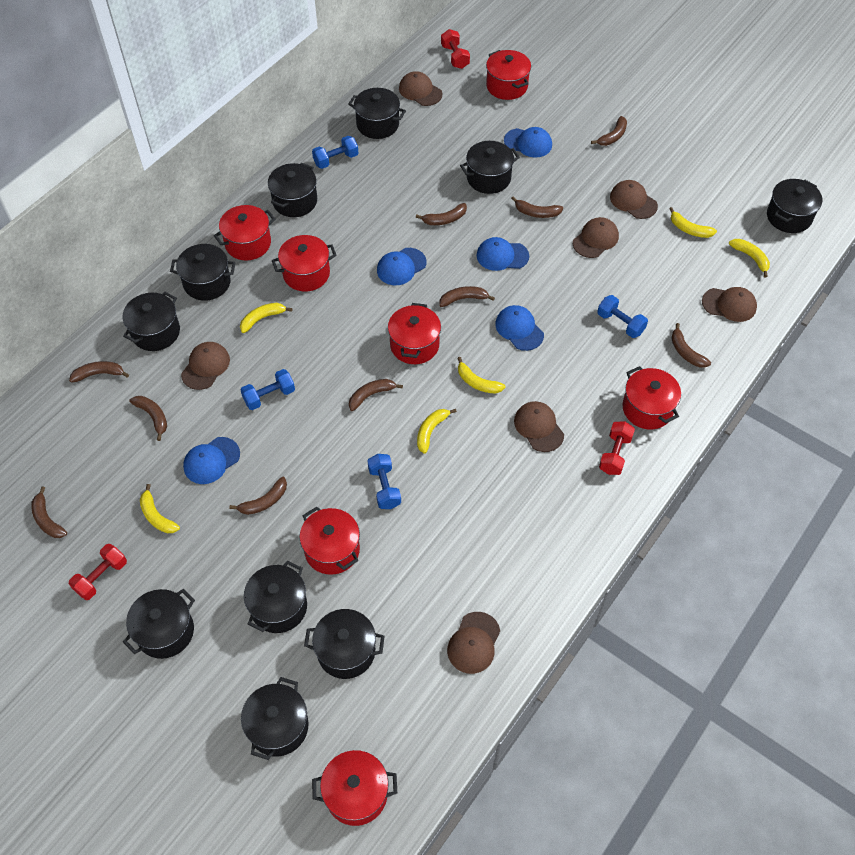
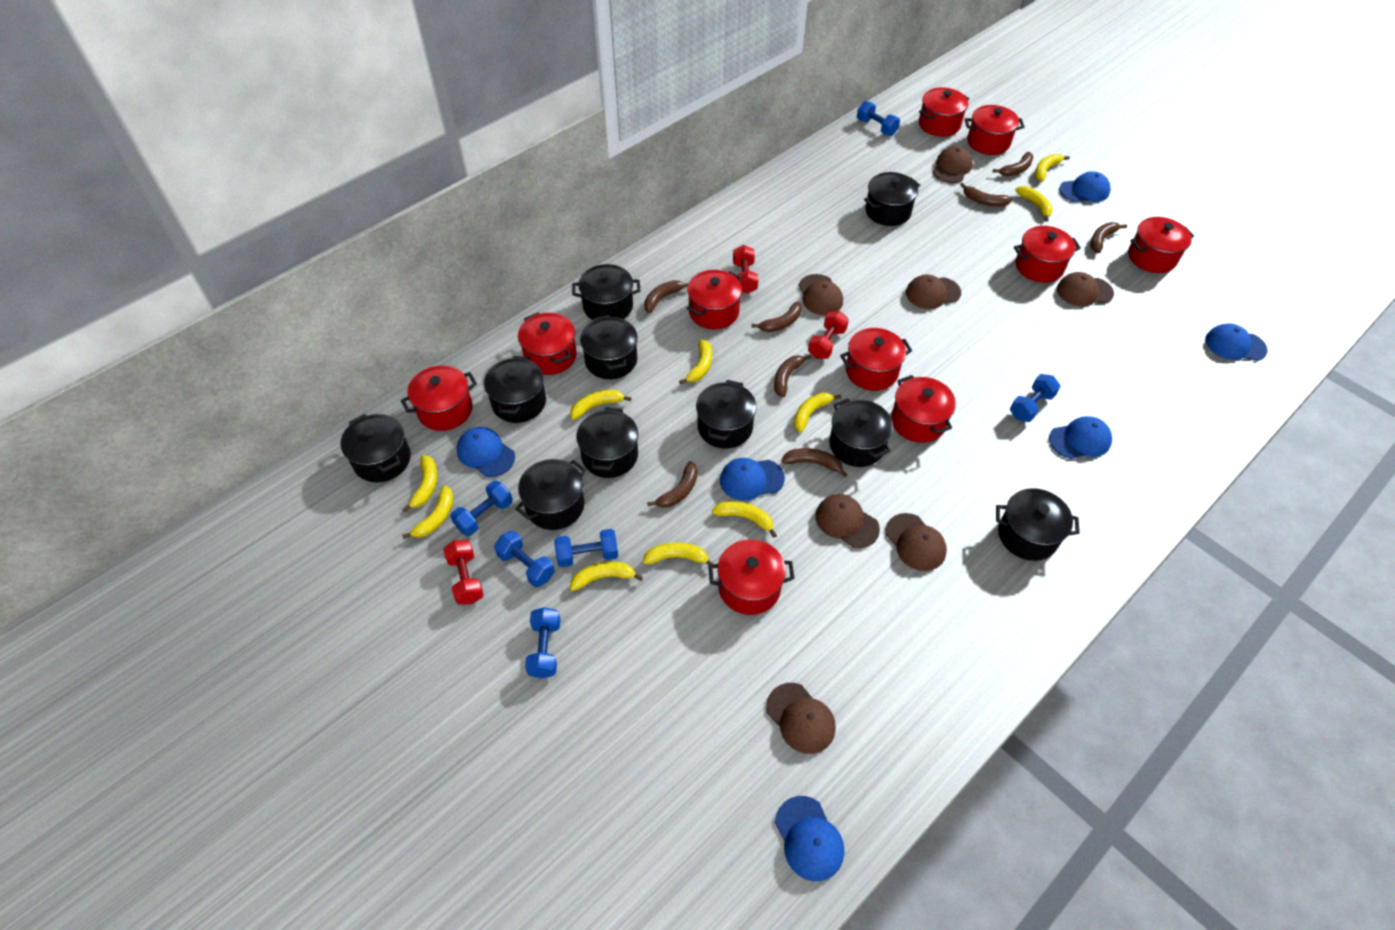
blue cap: 5 -> 6
blue dumbbell: 4 -> 6
brown banana: 10 -> 8
red pot: 7 -> 10
yellow banana: 6 -> 10

